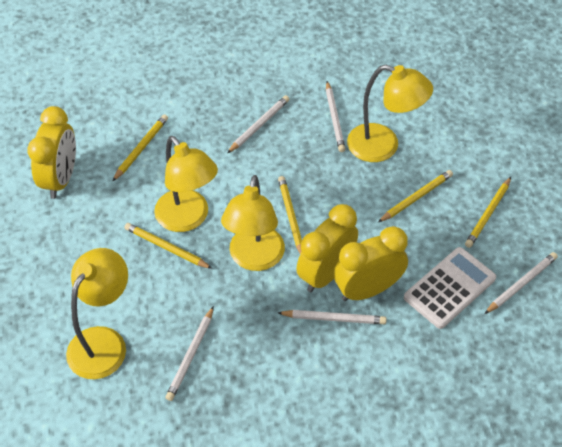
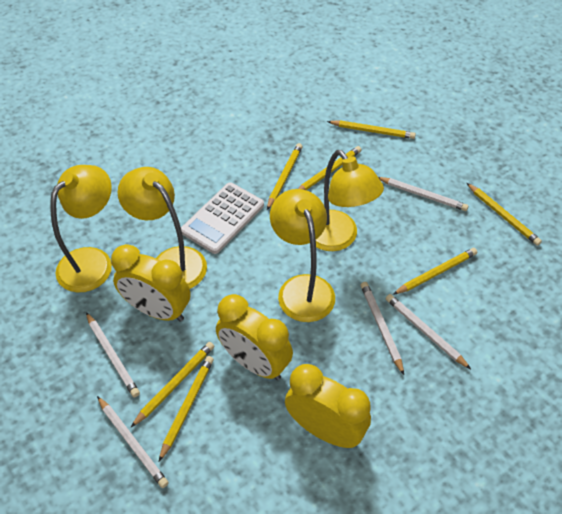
yellow pencil: 5 -> 7

